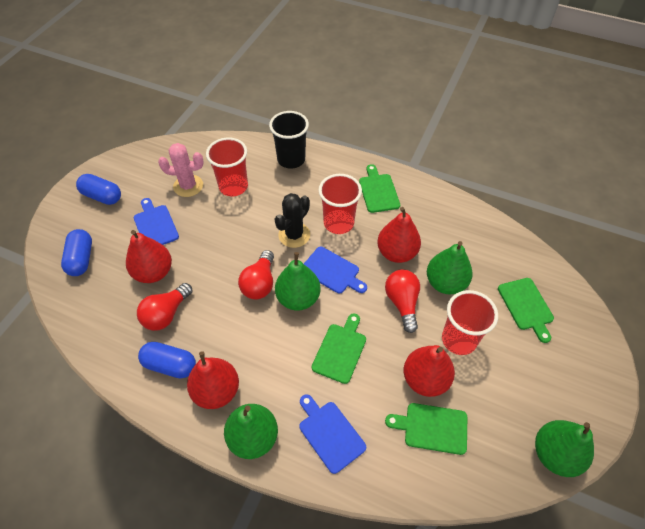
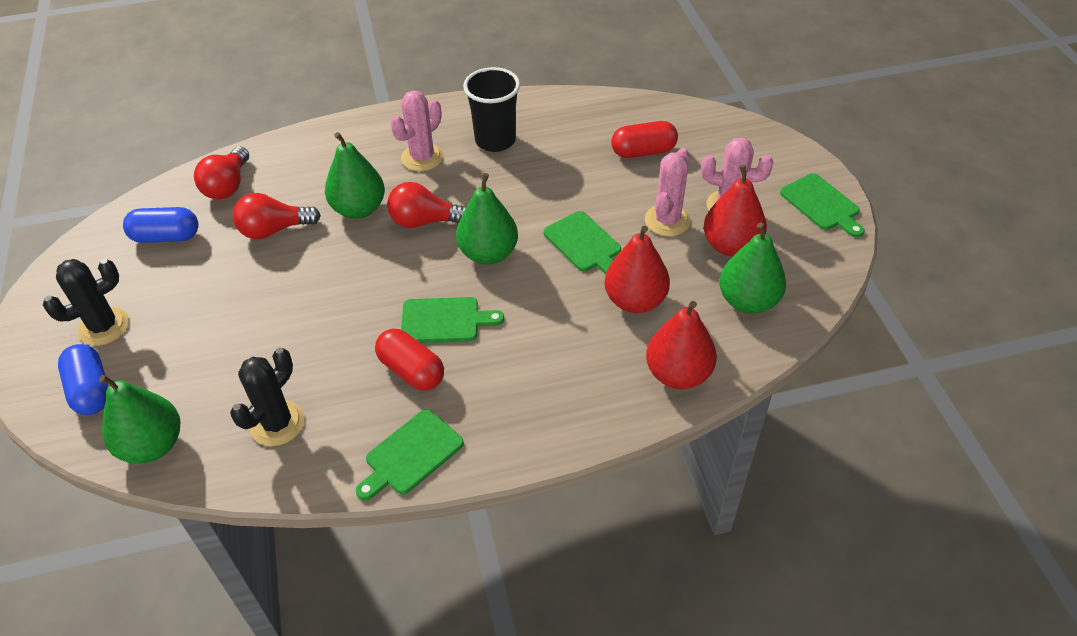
black cactus: 1 -> 2
blue capsule: 3 -> 2
blue cutting board: 3 -> 0
pink cactus: 1 -> 3
red capsule: 0 -> 2
red cup: 3 -> 0
red pear: 4 -> 3

